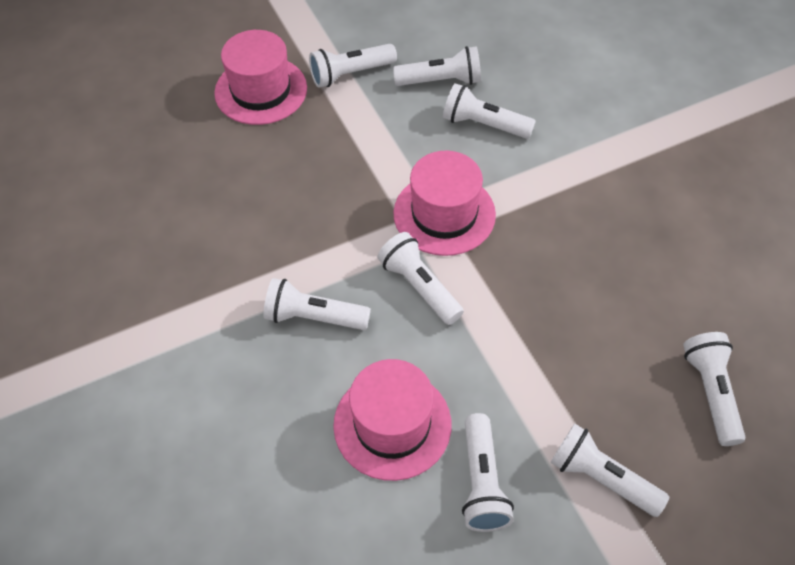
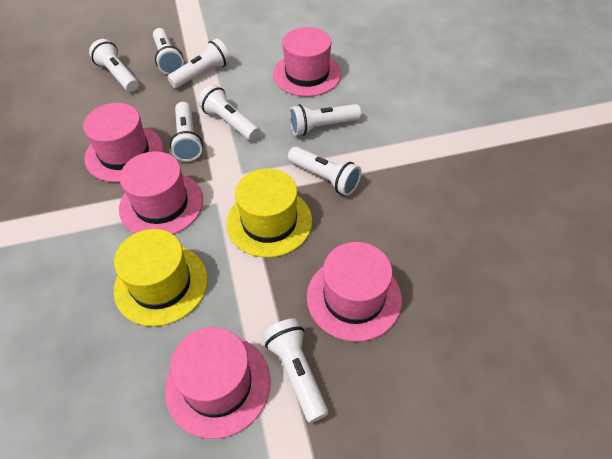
pink hat: 3 -> 5
yellow hat: 0 -> 2

